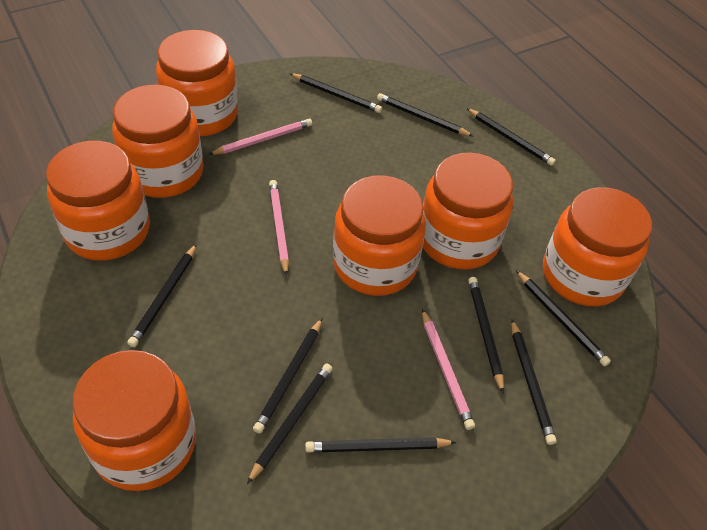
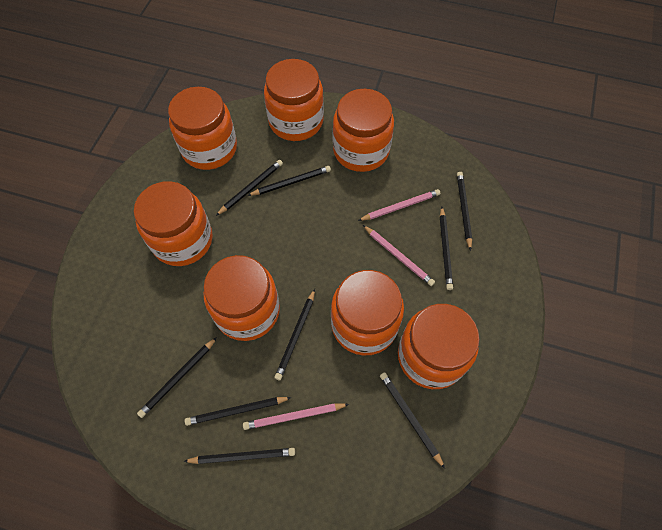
black pencil: 10 -> 9

